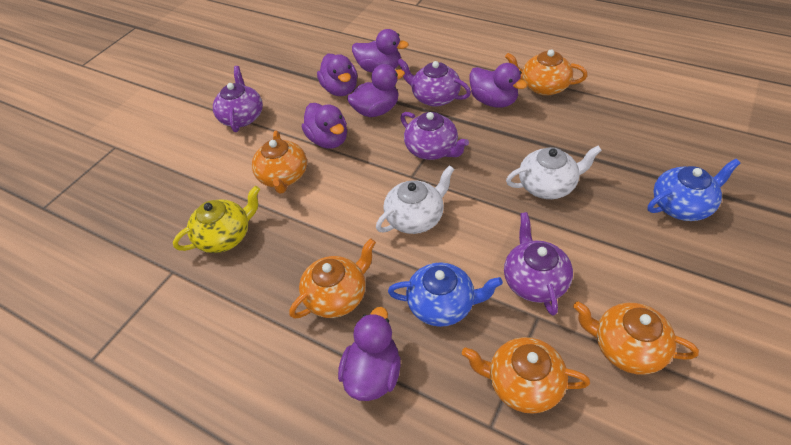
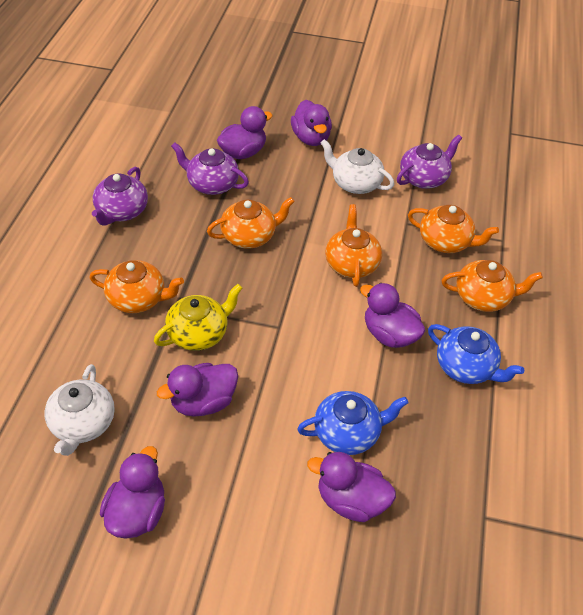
purple teapot: 4 -> 3

